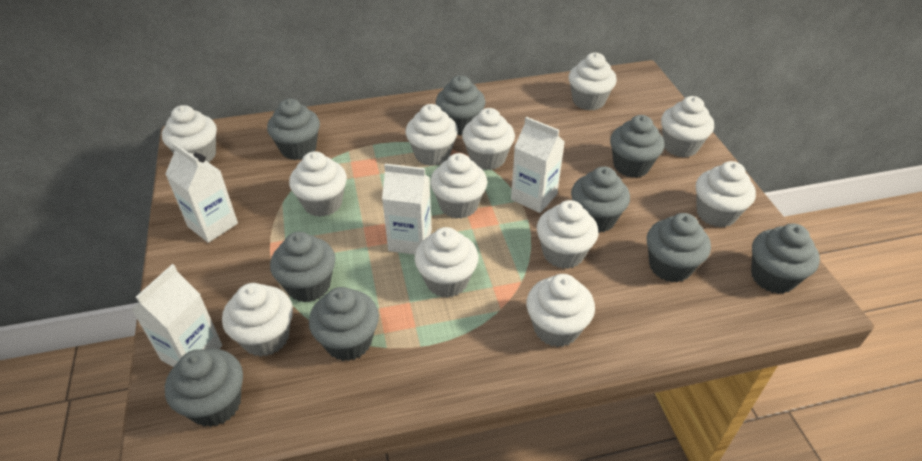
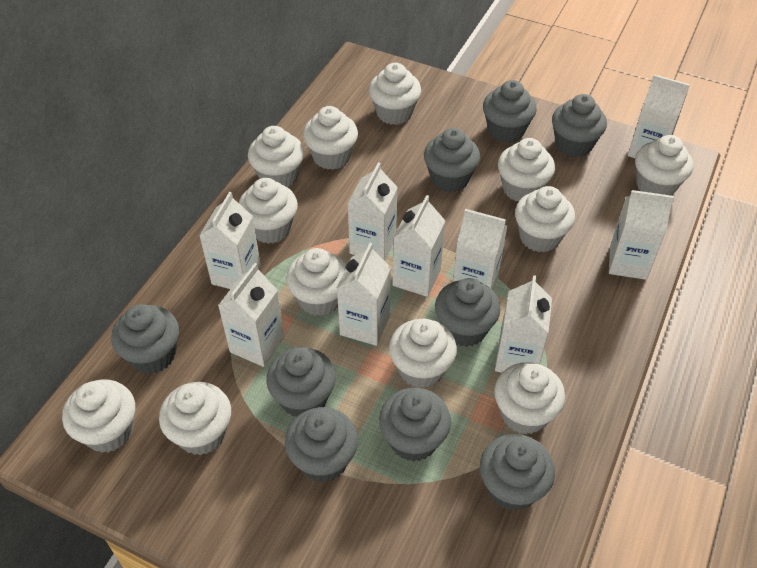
white carton: 4 -> 9

